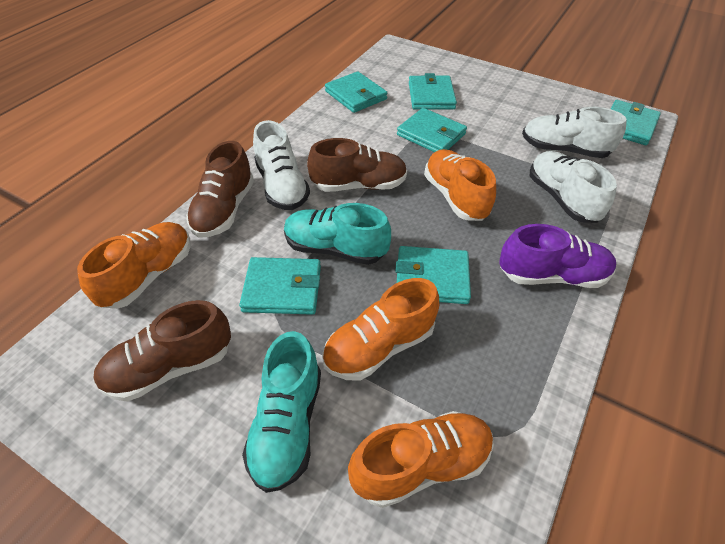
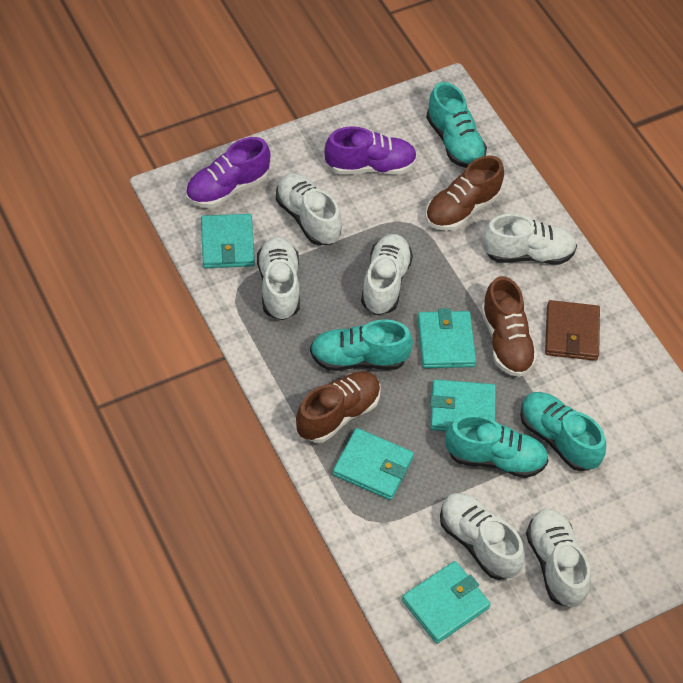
brown wallet: 0 -> 1
orange shoe: 4 -> 0
purple shoe: 1 -> 2
turquoise shoe: 2 -> 4
turquoise wallet: 6 -> 5
white shoe: 3 -> 6

